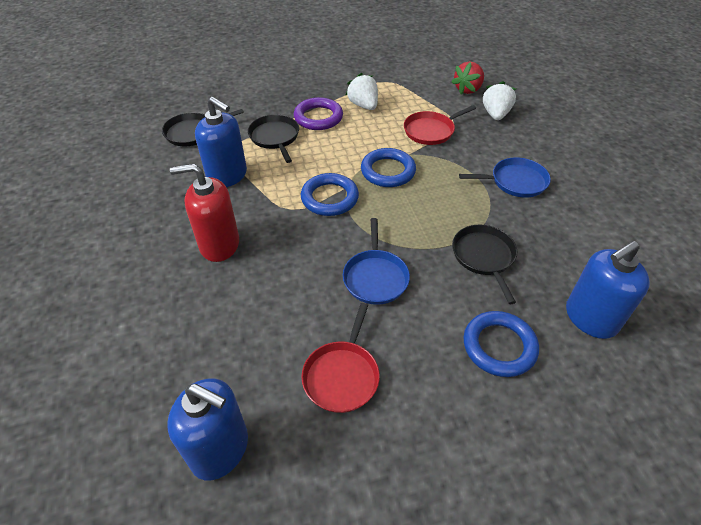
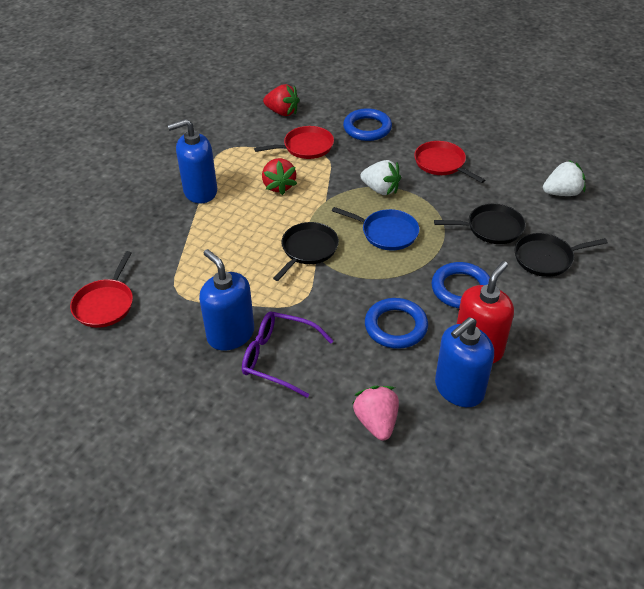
blue pan: 2 -> 1
pink strawberry: 0 -> 1
purple glasses: 0 -> 1
purple ring: 1 -> 0
red pan: 2 -> 3
red strawberry: 1 -> 2

